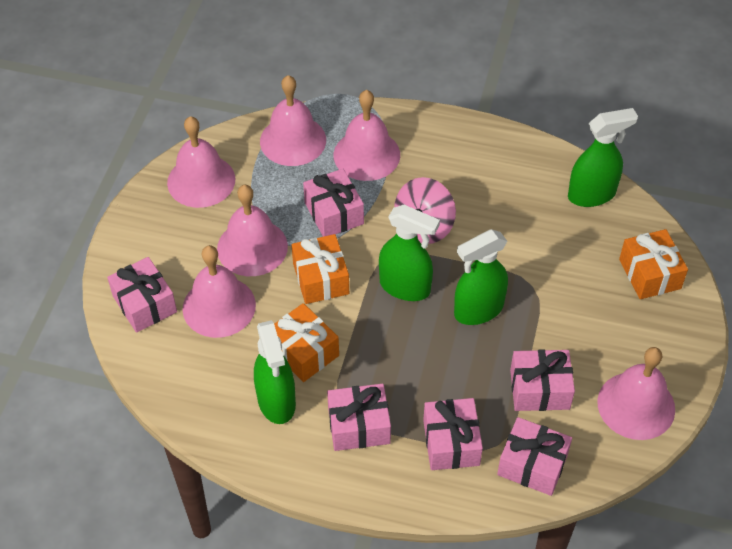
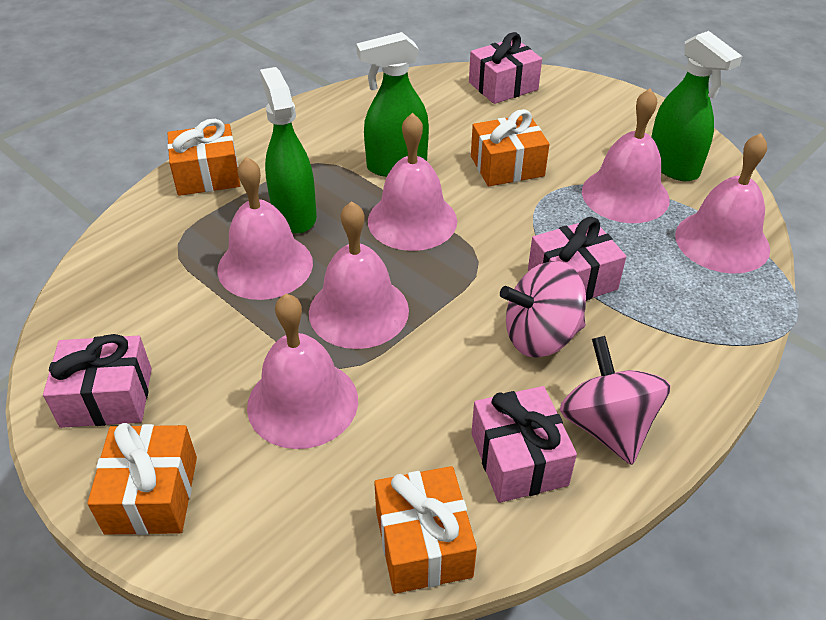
green spray bottle: 4 -> 3
orange gift: 3 -> 4
pink gift: 6 -> 4
pink spinning top: 1 -> 2

